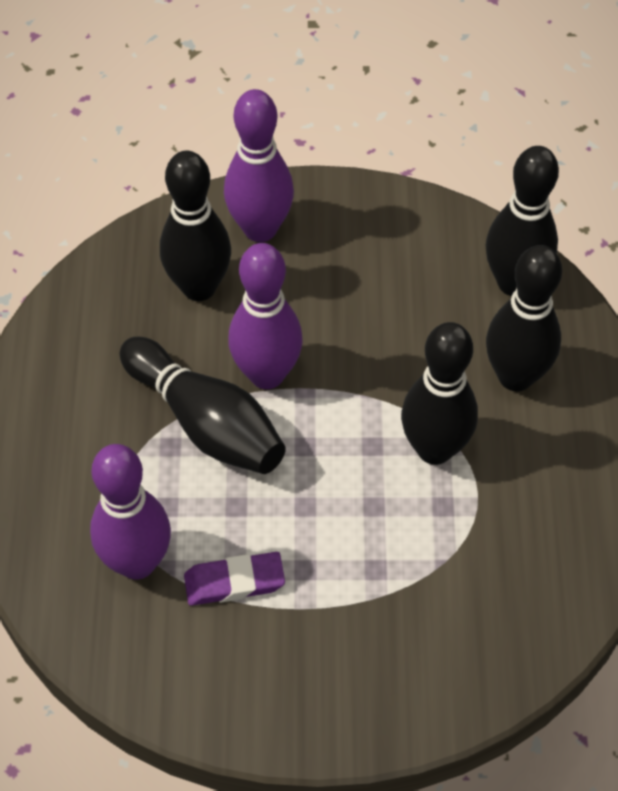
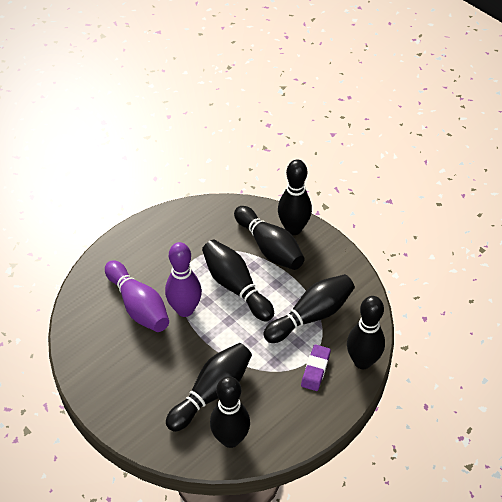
black bowling pin: 5 -> 7
purple bowling pin: 3 -> 2

